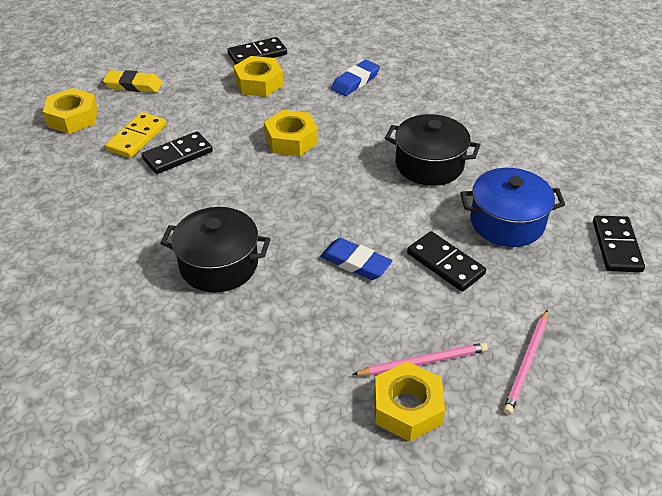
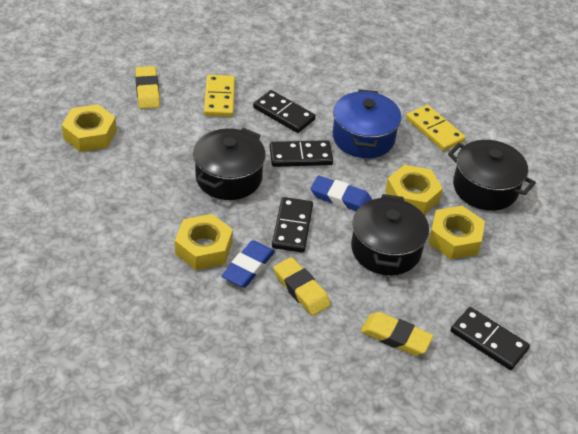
black pot: 2 -> 3
pink pencil: 2 -> 0
yellow domino: 1 -> 2
yellow eraser: 1 -> 3

